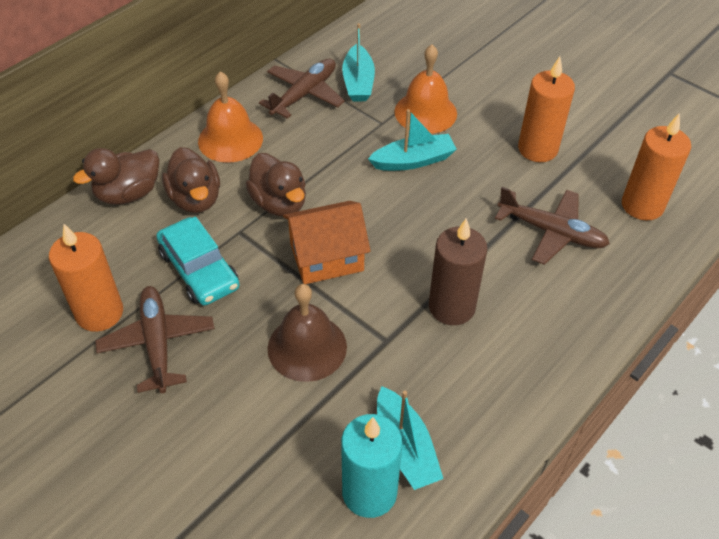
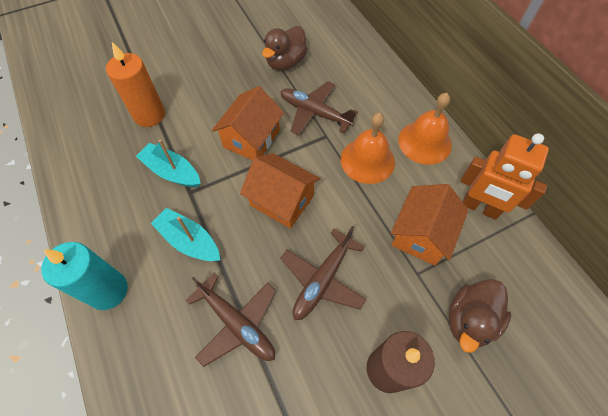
brown bell: 1 -> 0
brown duck: 3 -> 2
orange candle: 3 -> 1
orange house: 1 -> 3
orange robot: 0 -> 1
turquoise boat: 3 -> 2
turquoise car: 1 -> 0

